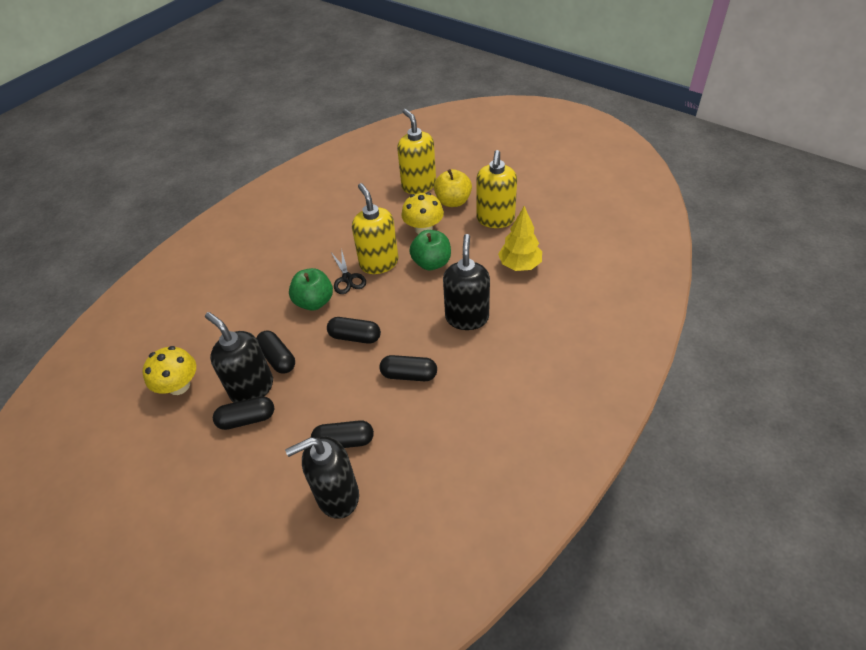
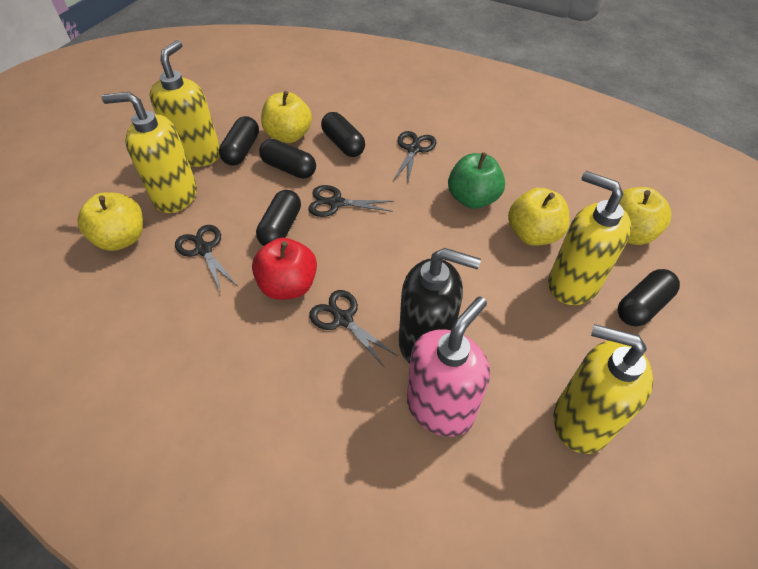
black scissors: 1 -> 4
black soap dispenser: 3 -> 1
green apple: 2 -> 1
pink soap dispenser: 0 -> 1
red apple: 0 -> 1
yellow apple: 1 -> 4
yellow mushroom: 2 -> 0
yellow soap dispenser: 3 -> 4
yellow tree: 1 -> 0

